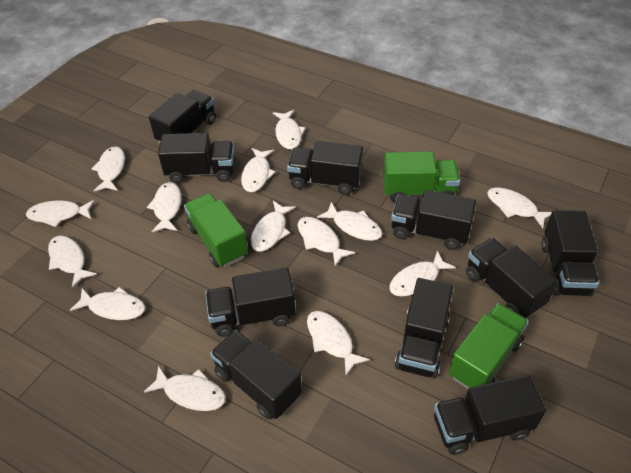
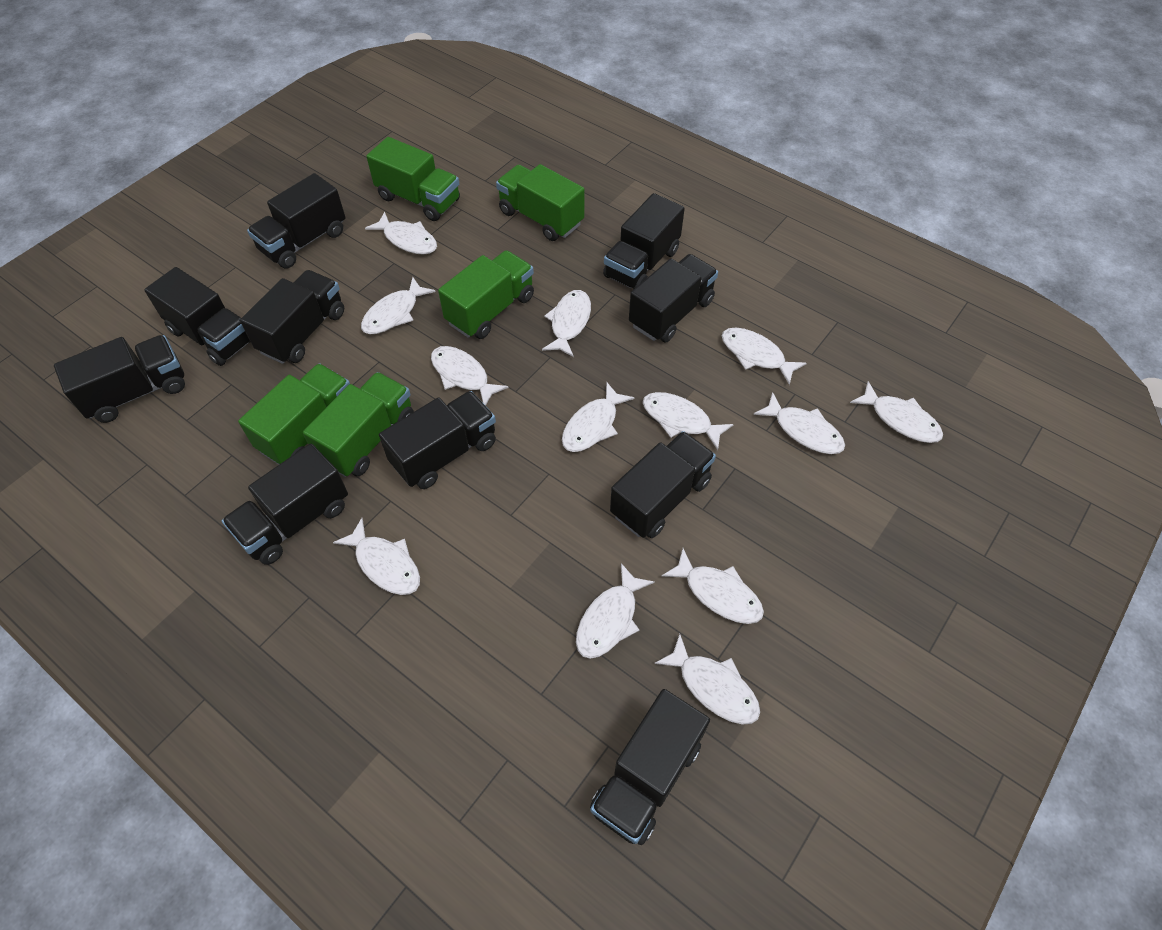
green truck: 3 -> 5
white fish: 14 -> 13

